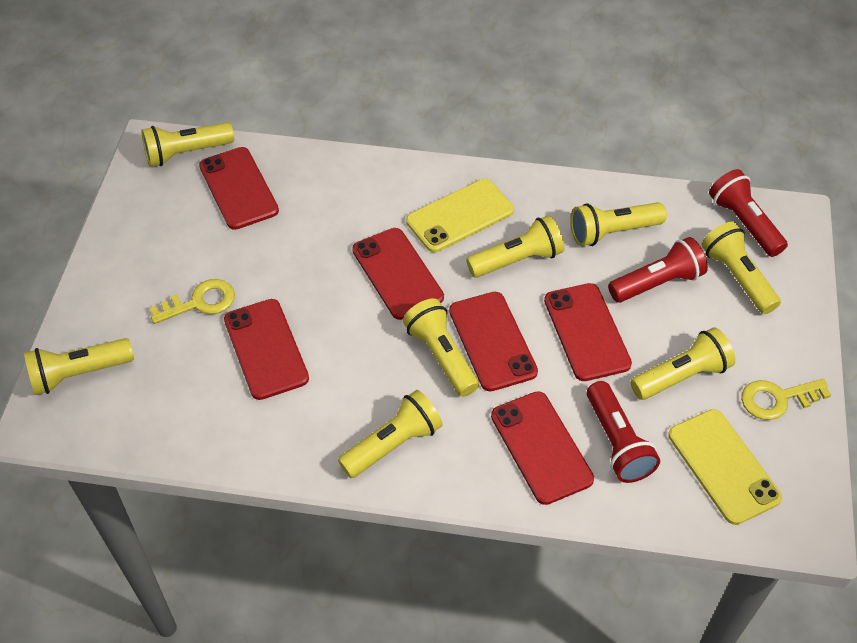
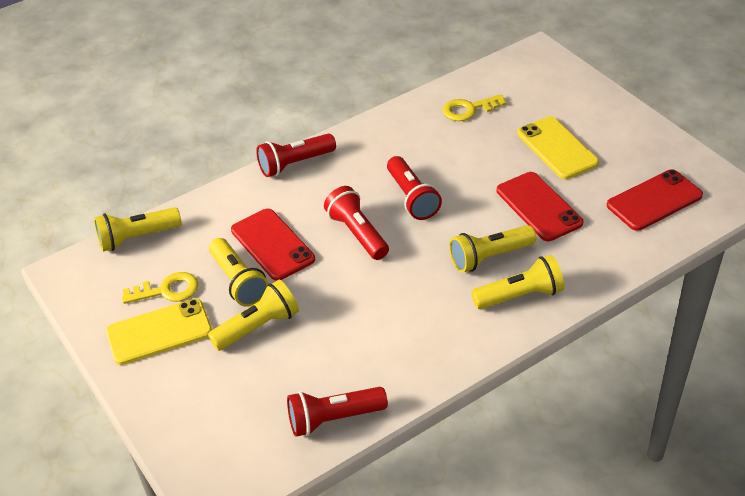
red flashlight: 3 -> 4
red phone: 6 -> 3
yellow flashlight: 8 -> 5

